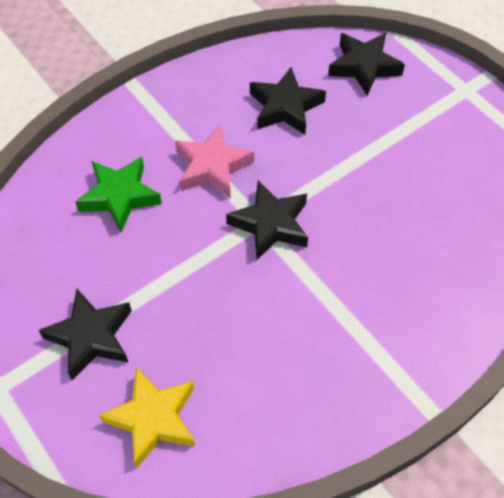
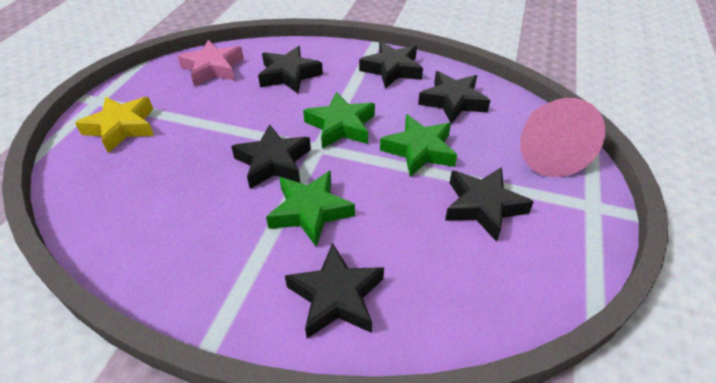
black star: 4 -> 6
green star: 1 -> 3
pink cone: 0 -> 1

